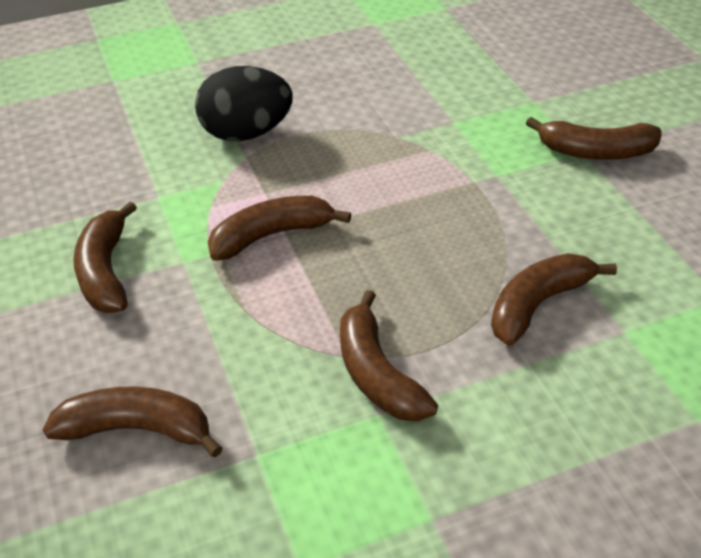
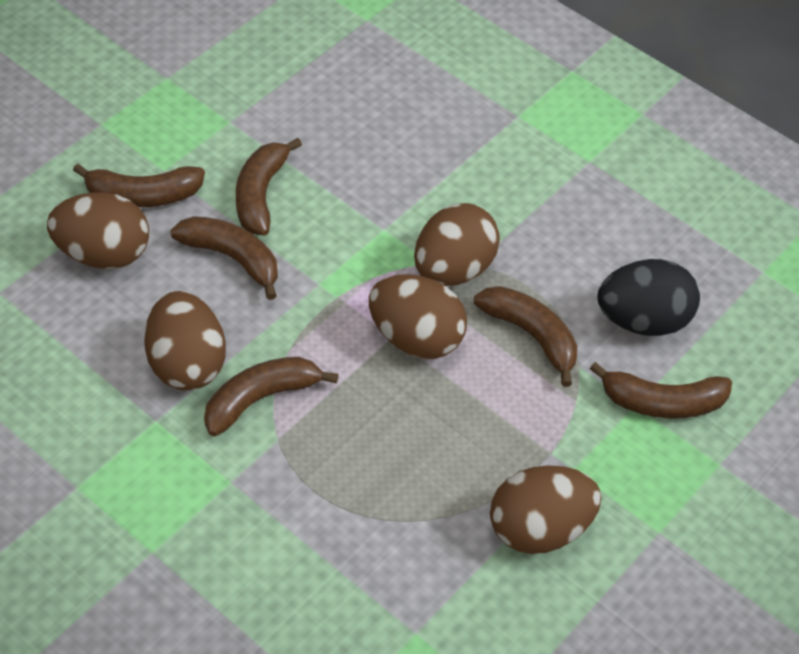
brown egg: 0 -> 5

